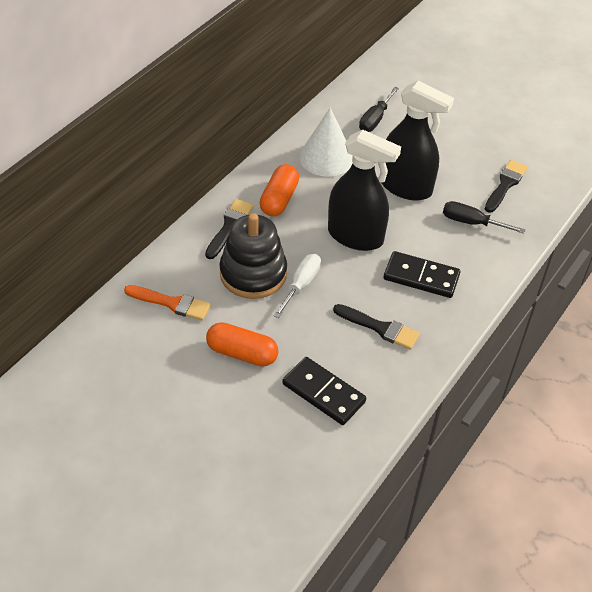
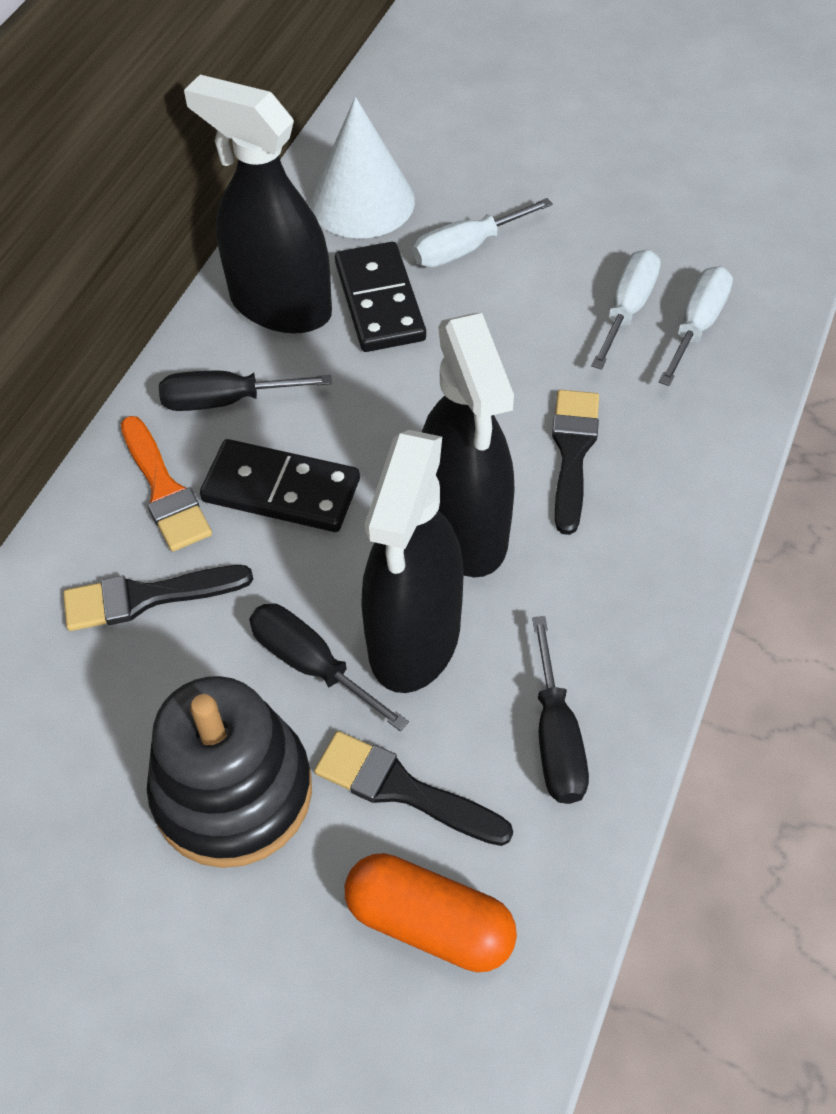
black screwdriver: 2 -> 3
black spray bottle: 2 -> 3
orange capsule: 2 -> 1
white screwdriver: 1 -> 3

